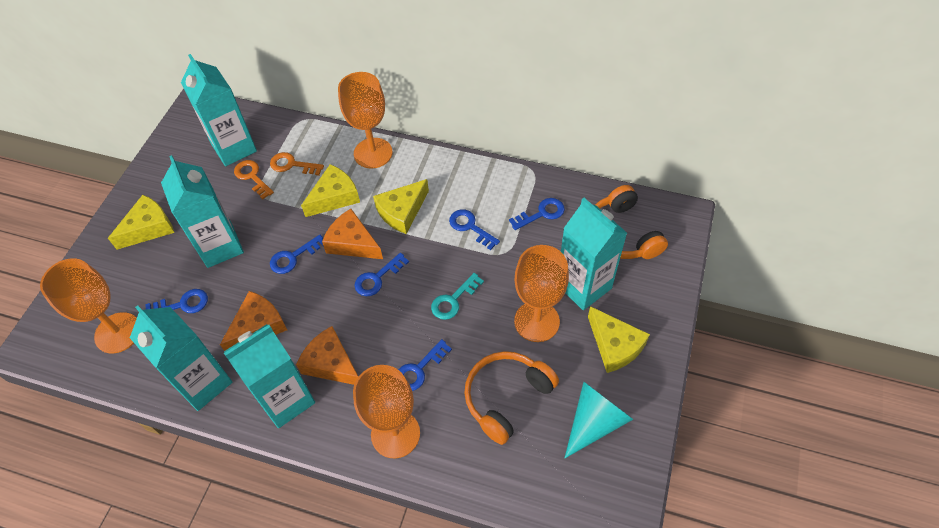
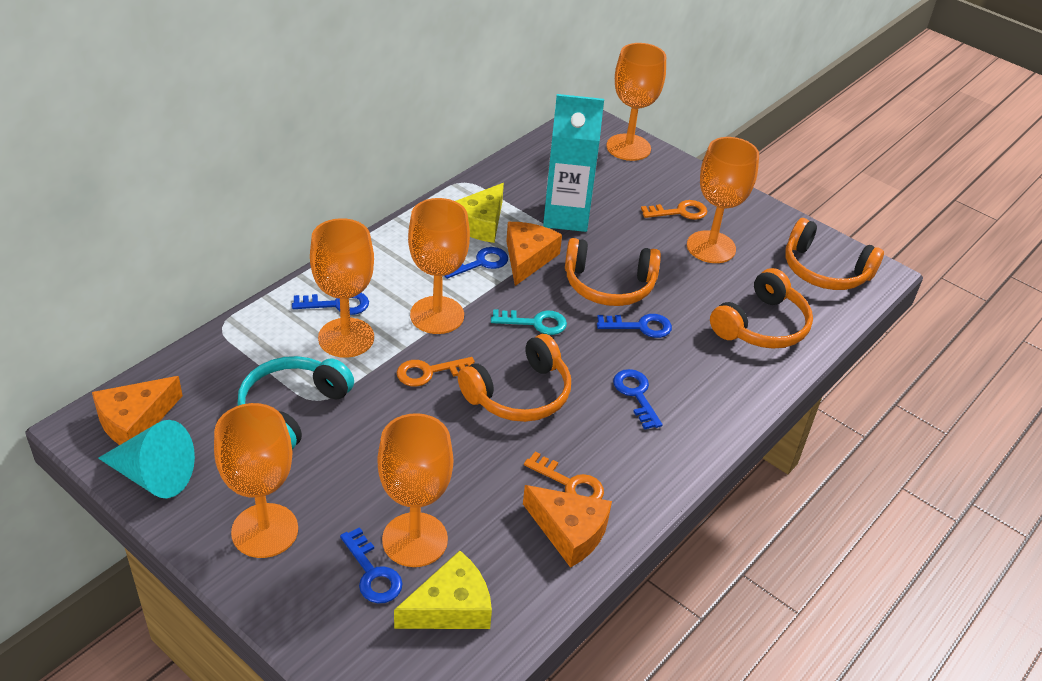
blue key: 6 -> 5
orange goblet: 4 -> 6
orange headphones: 2 -> 4
orange key: 2 -> 3
turquoise carton: 5 -> 1
turquoise headphones: 0 -> 1
yellow cheese: 4 -> 2

